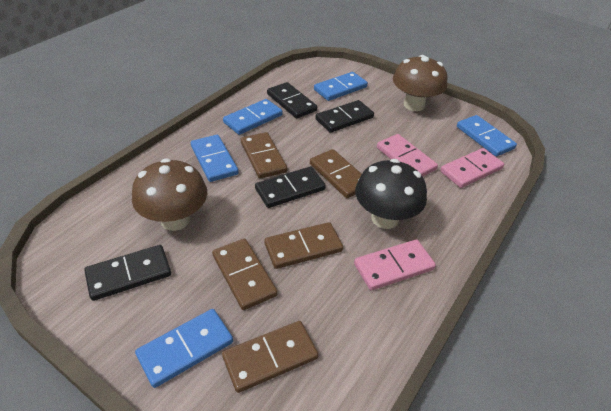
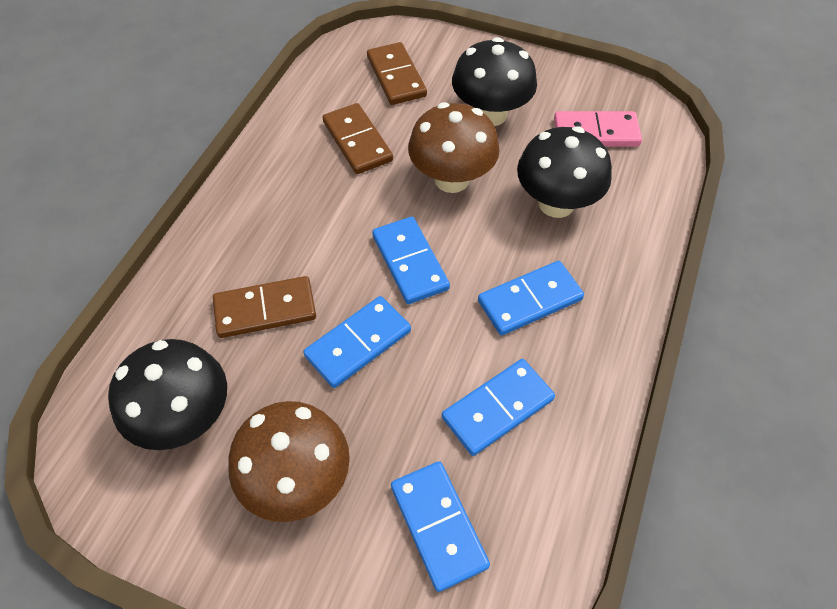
black domino: 4 -> 0
black mushroom: 1 -> 3
brown domino: 5 -> 3
pink domino: 3 -> 1

